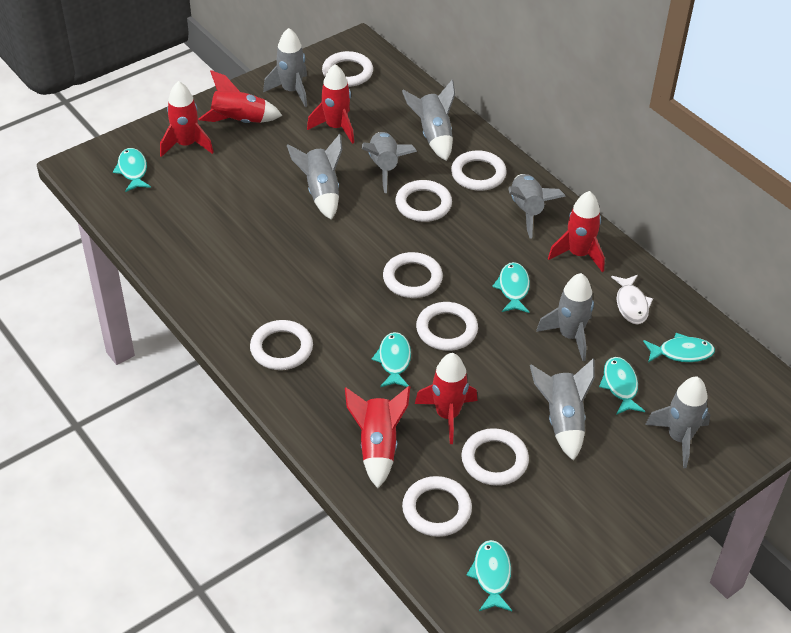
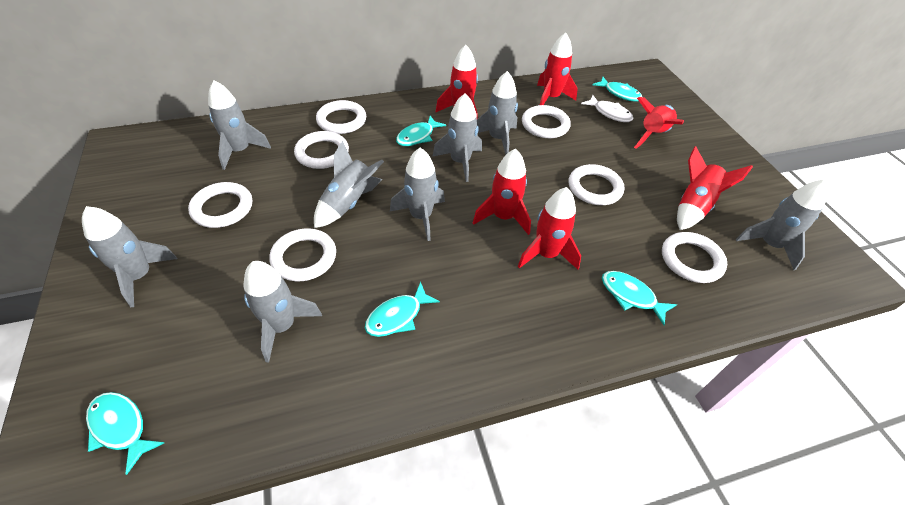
turquoise fish: 6 -> 5
white ring: 8 -> 7

